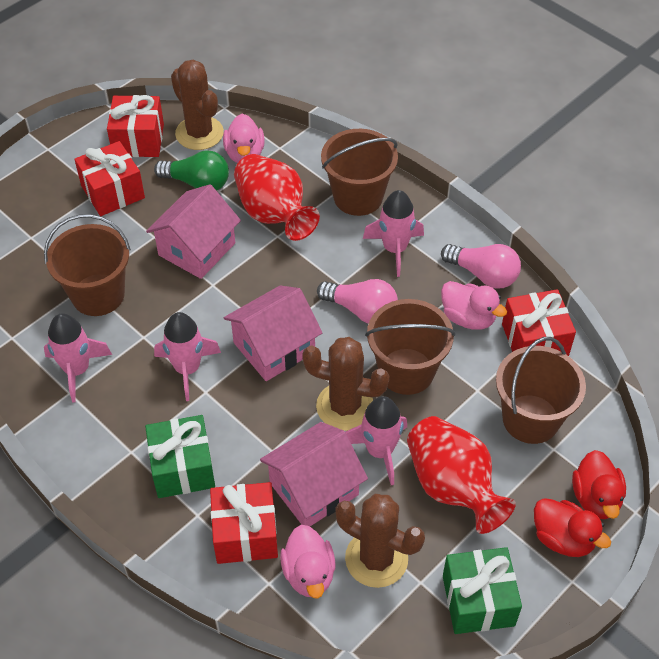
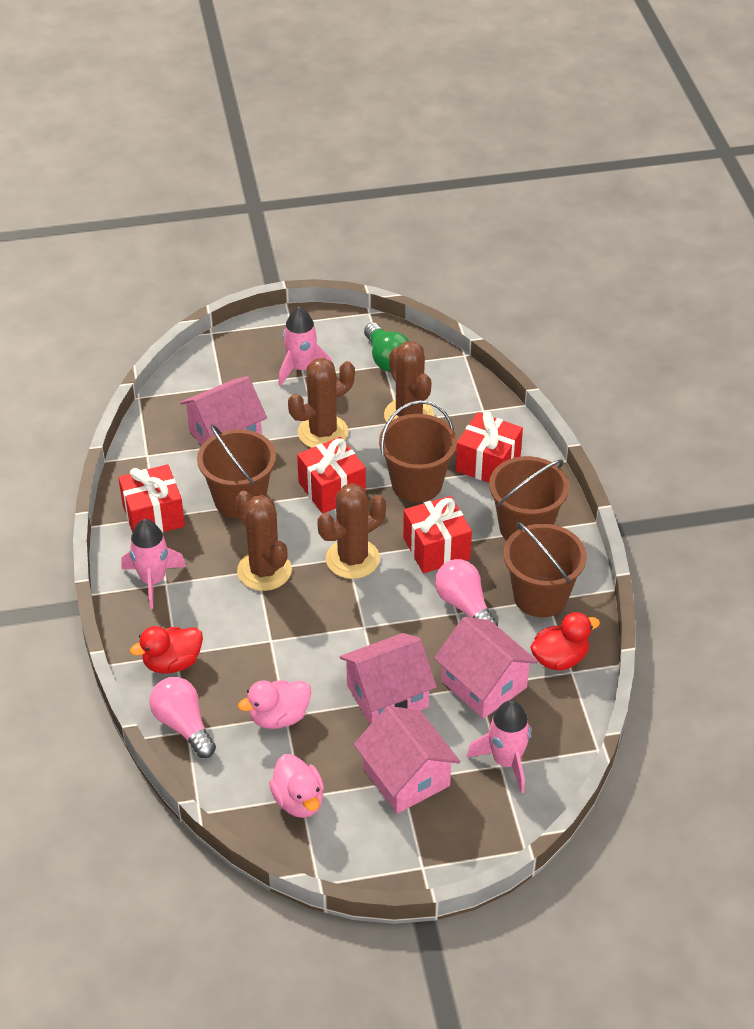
brown cactus: 3 -> 4
green gift: 2 -> 0
pink duck: 3 -> 2
pink house: 3 -> 4
pink rocket: 4 -> 3
red vase: 2 -> 0

